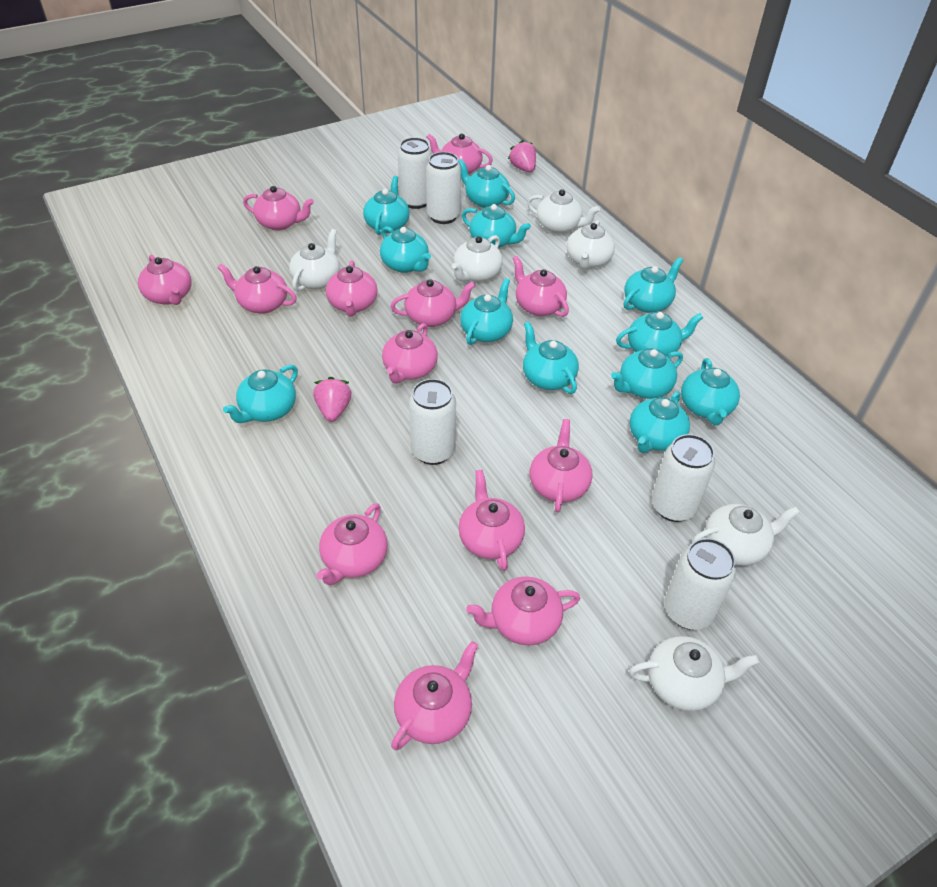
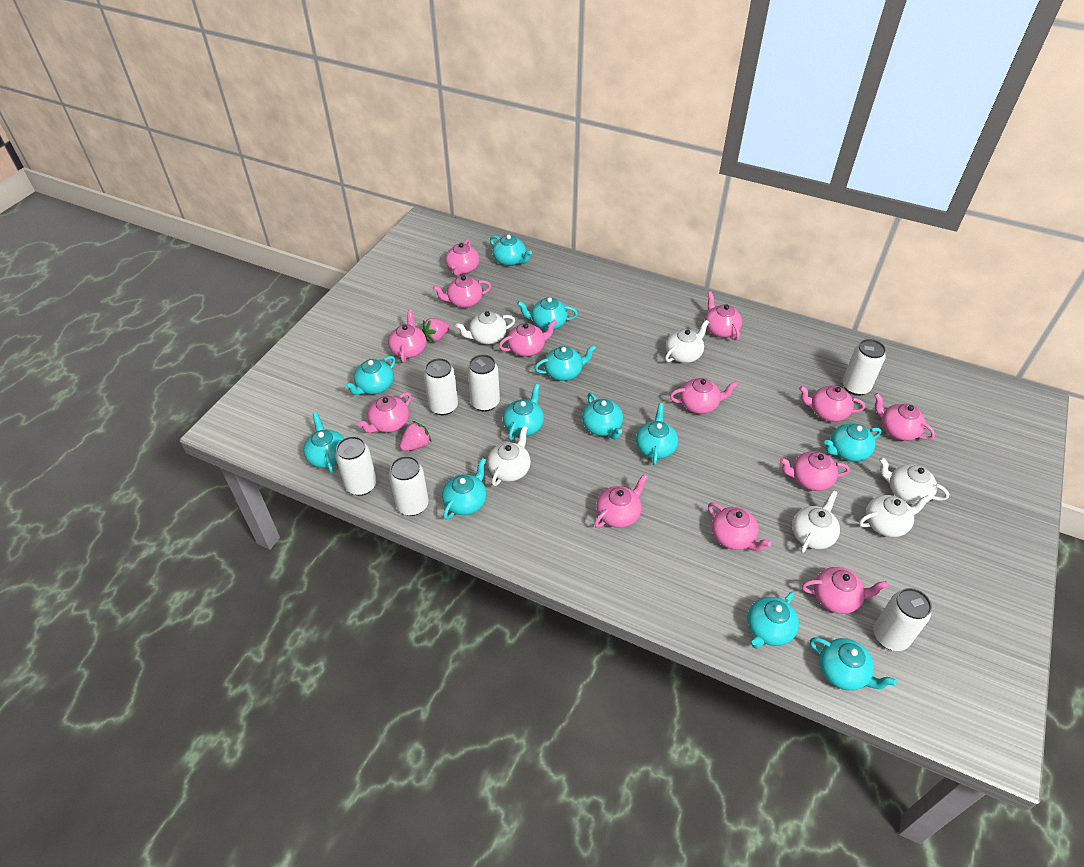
white can: 5 -> 6

